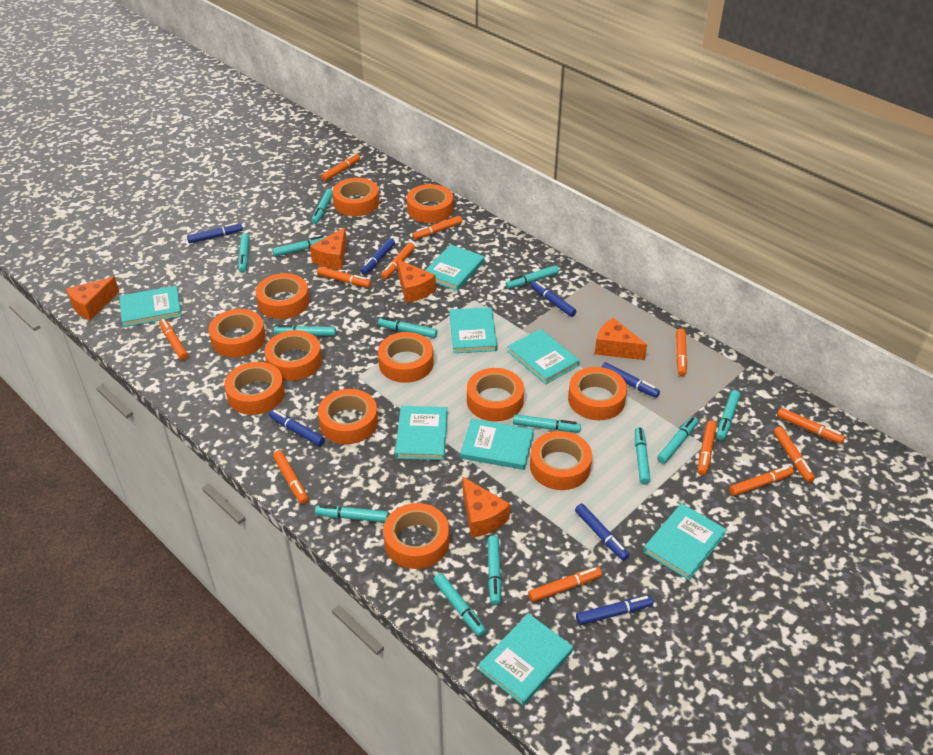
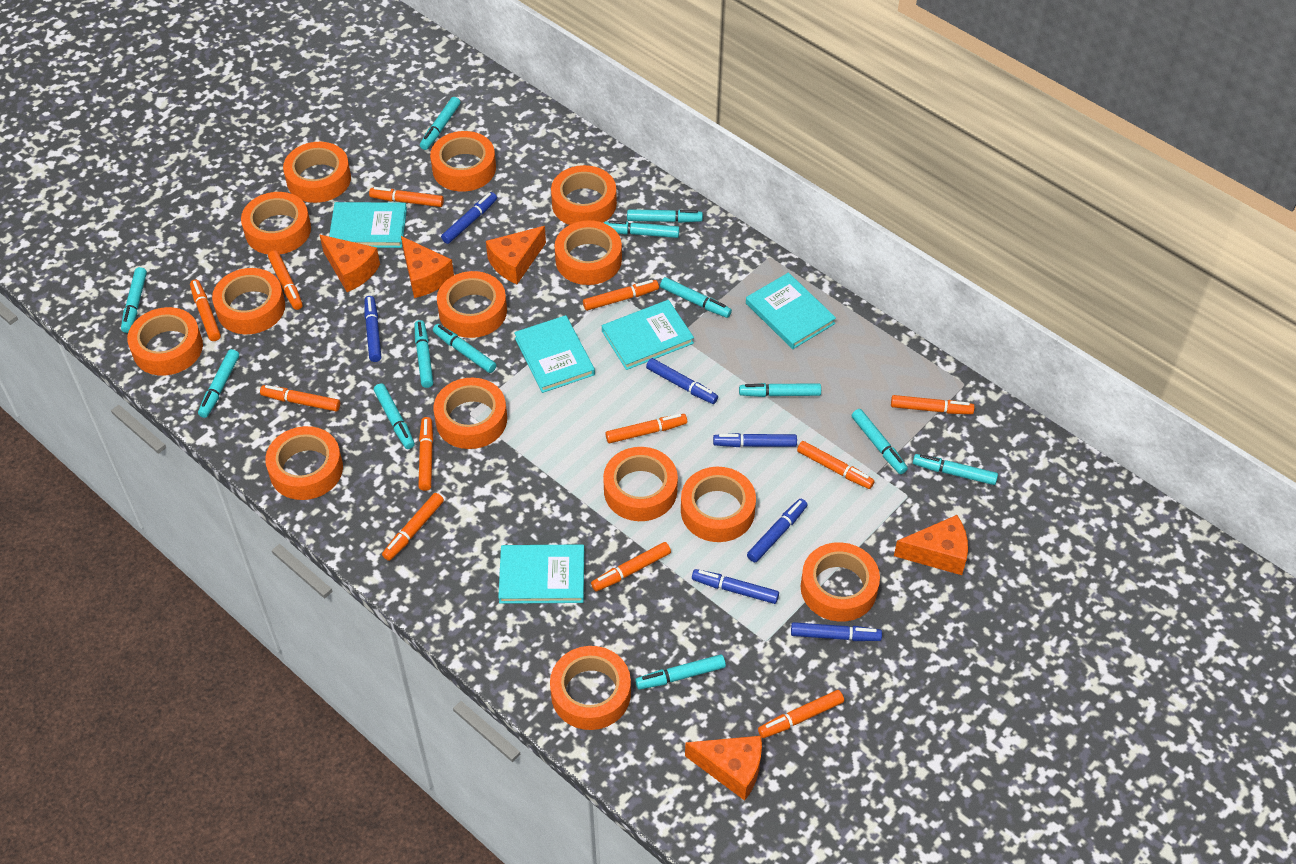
orange tape: 12 -> 14
turquoise book: 8 -> 5

